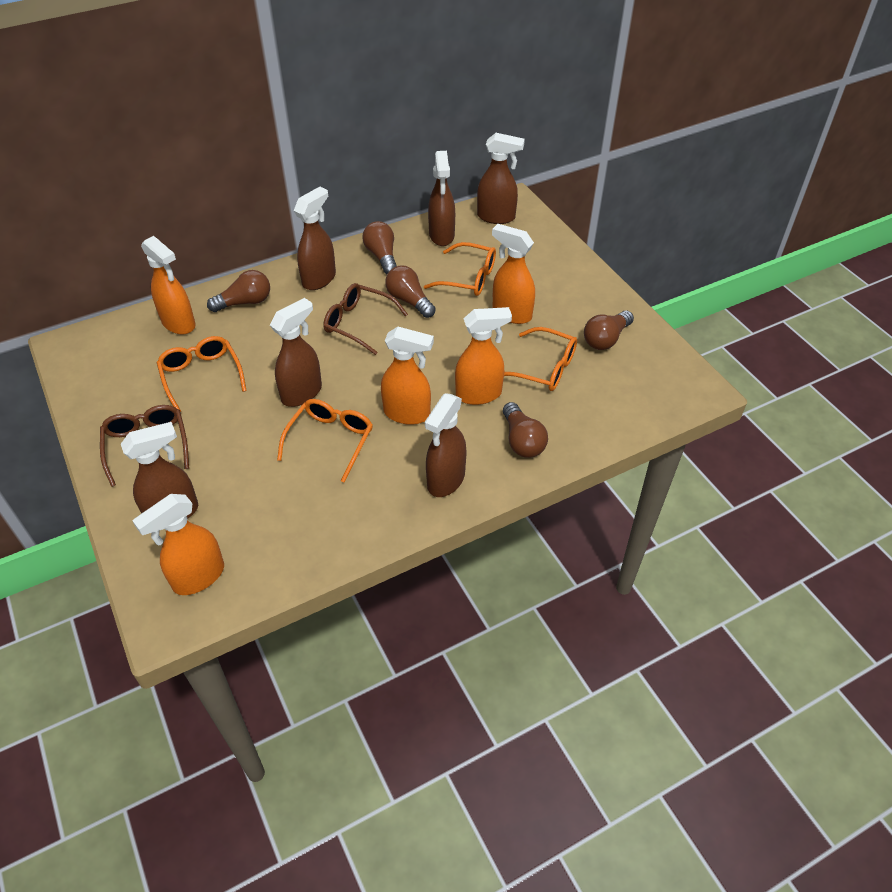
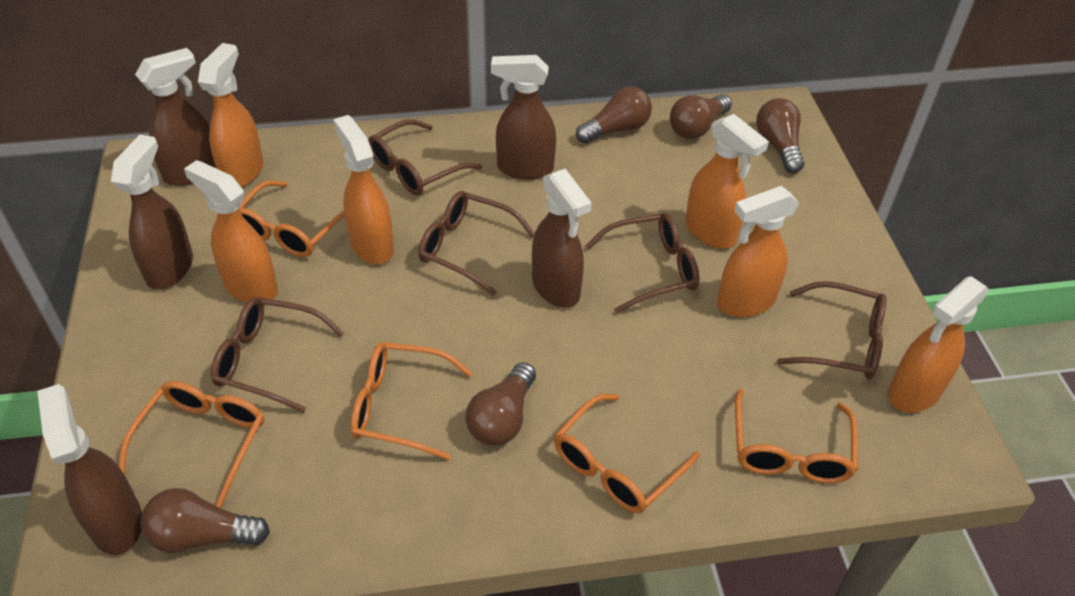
brown glasses: 2 -> 5
brown spray bottle: 6 -> 5
orange glasses: 4 -> 5
orange spray bottle: 5 -> 6

